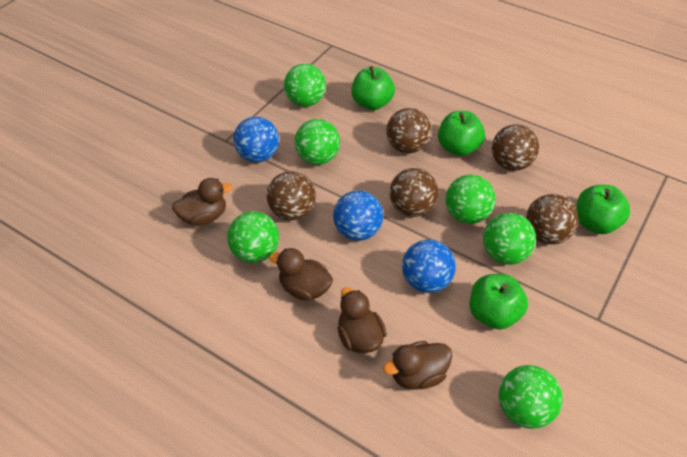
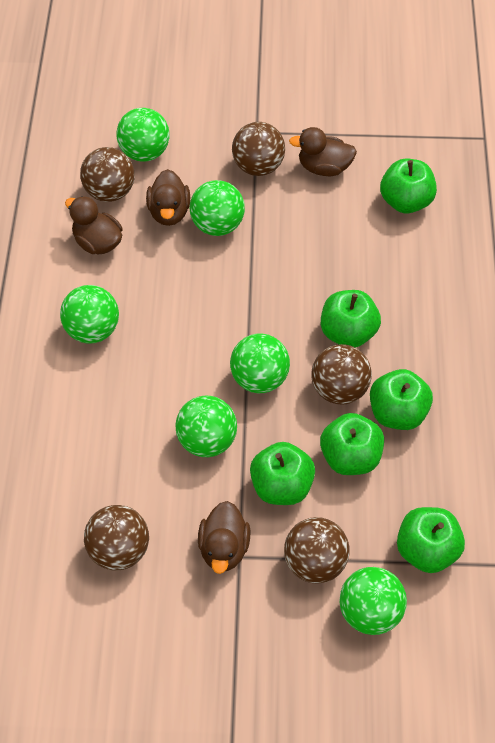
blue ball: 3 -> 0
green apple: 4 -> 6

